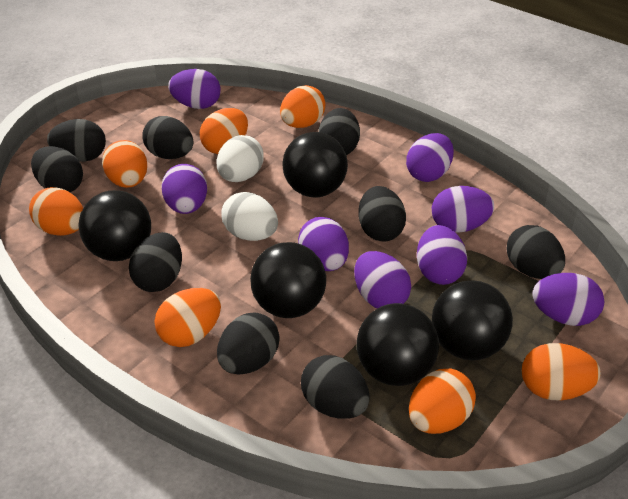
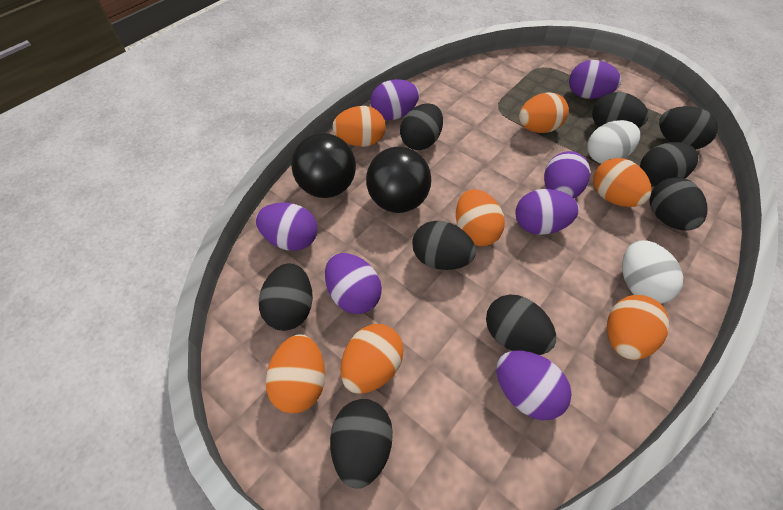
black ball: 5 -> 2
purple egg: 8 -> 7

